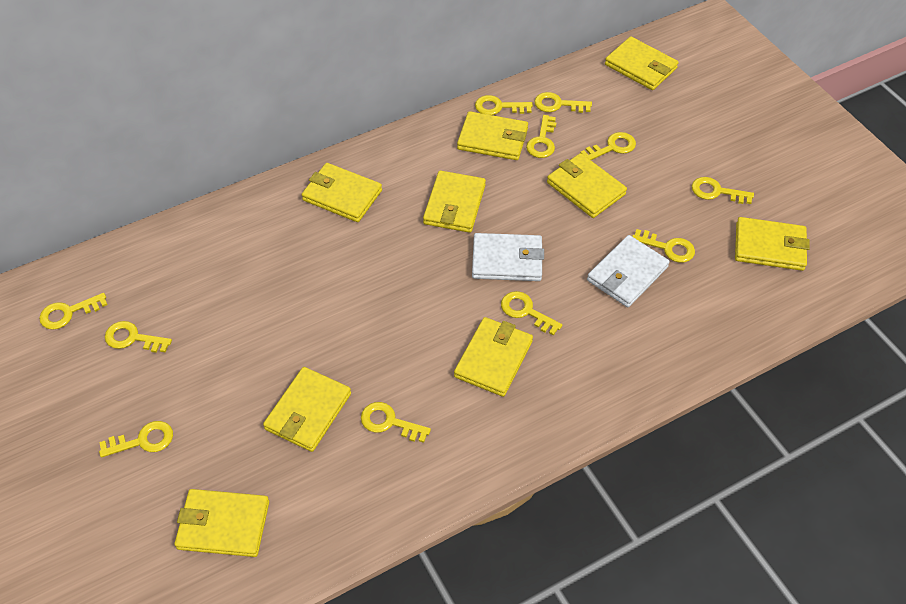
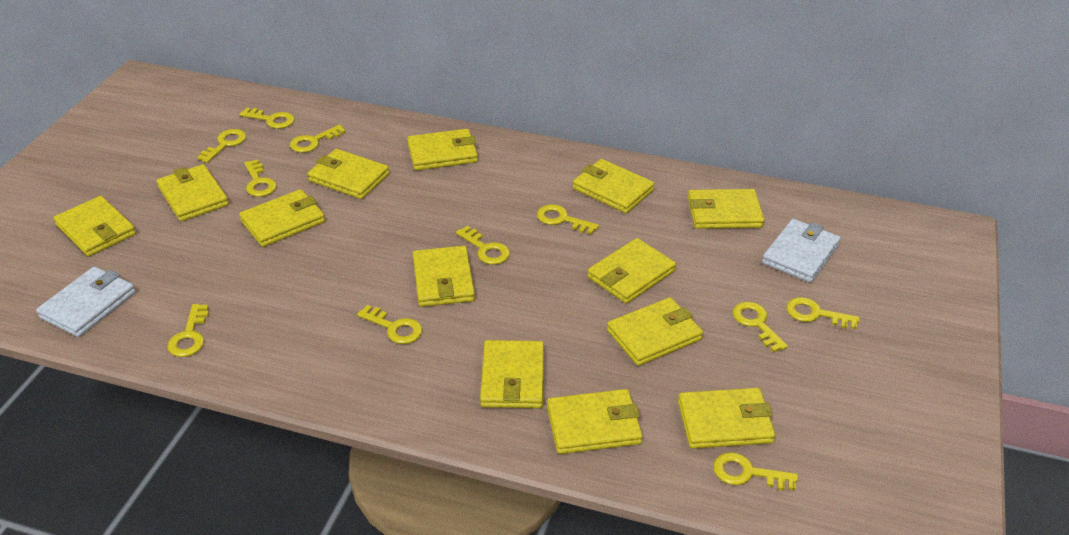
yellow wallet: 9 -> 13

